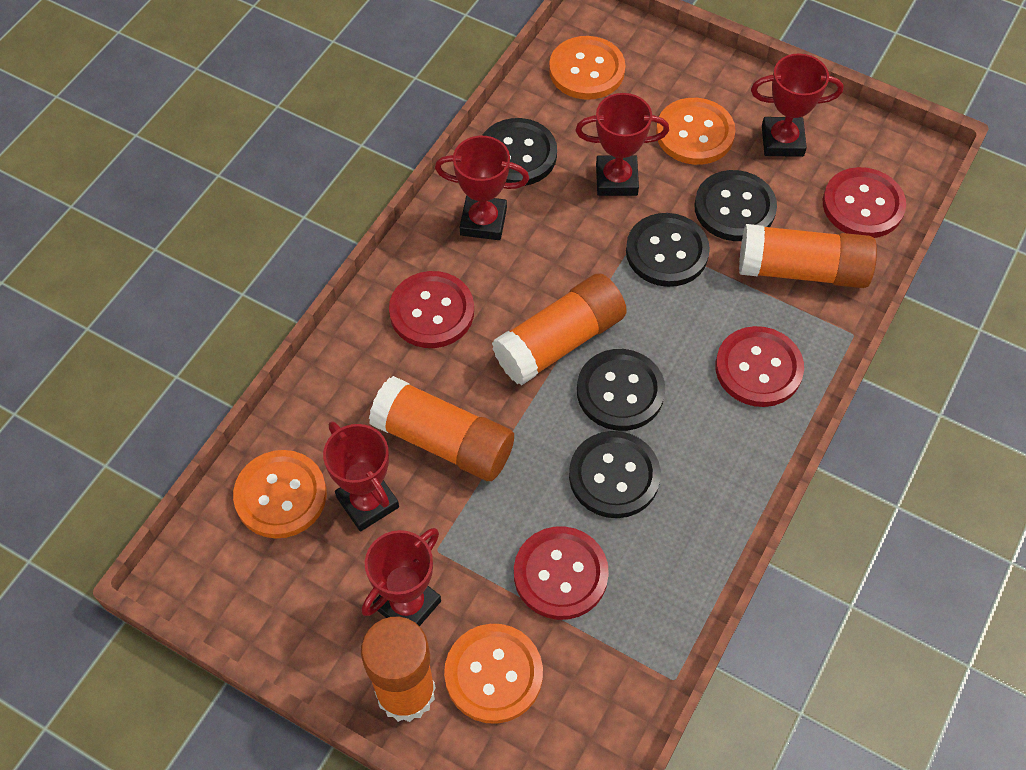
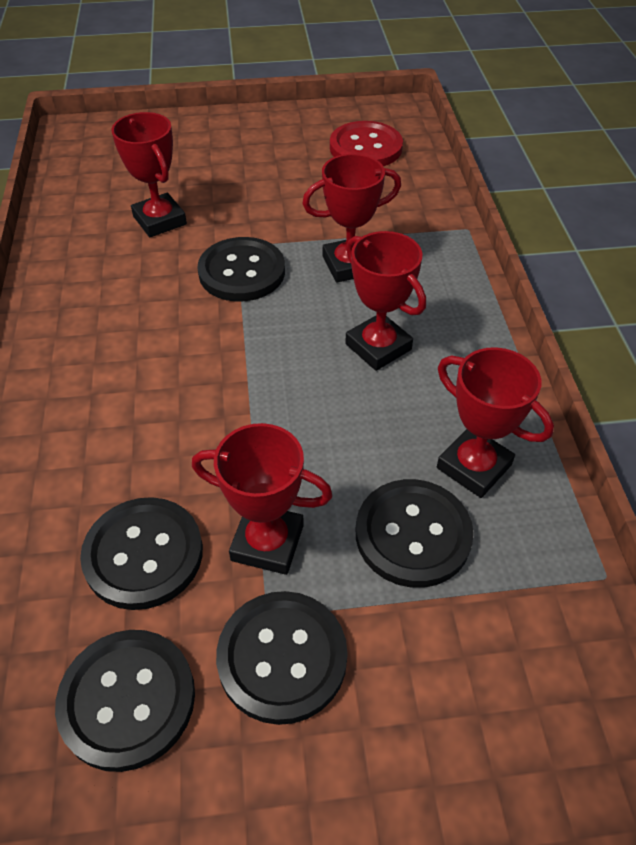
orange button: 4 -> 0
orange glue stick: 4 -> 0
red button: 4 -> 1

